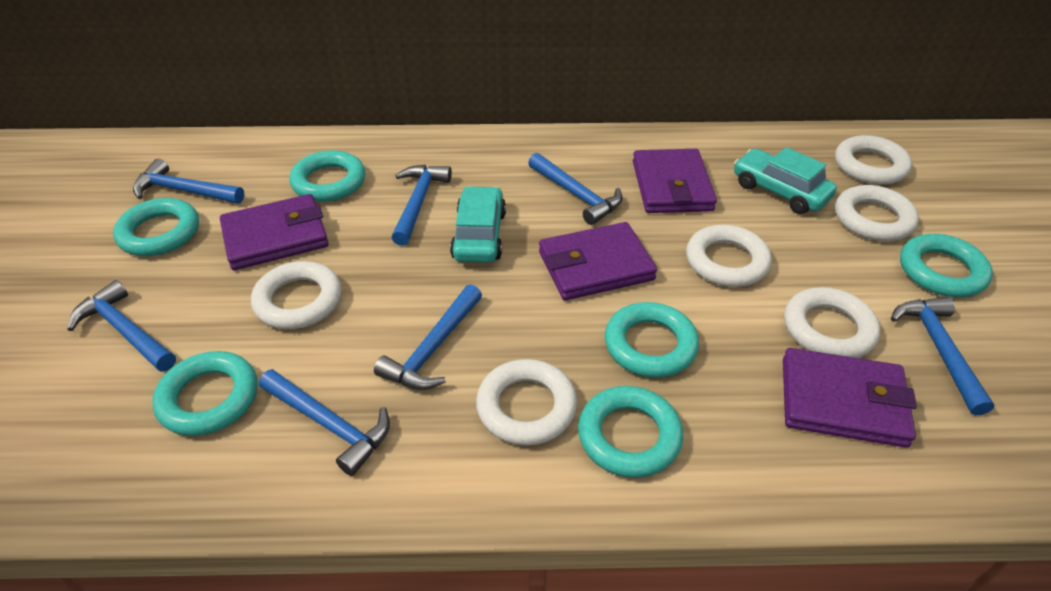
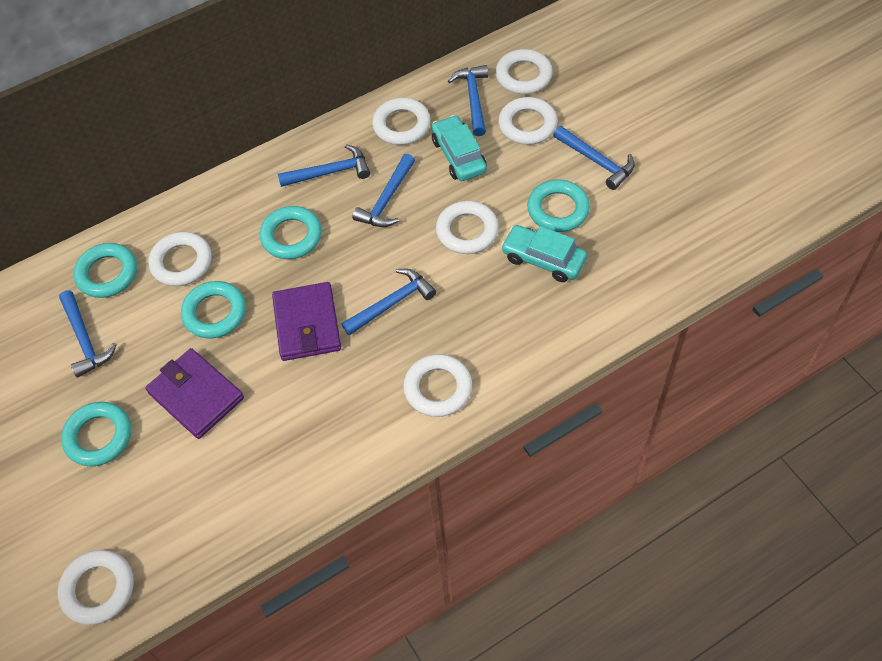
blue hammer: 7 -> 6
purple wallet: 4 -> 2
turquoise ring: 6 -> 5
white ring: 6 -> 7

